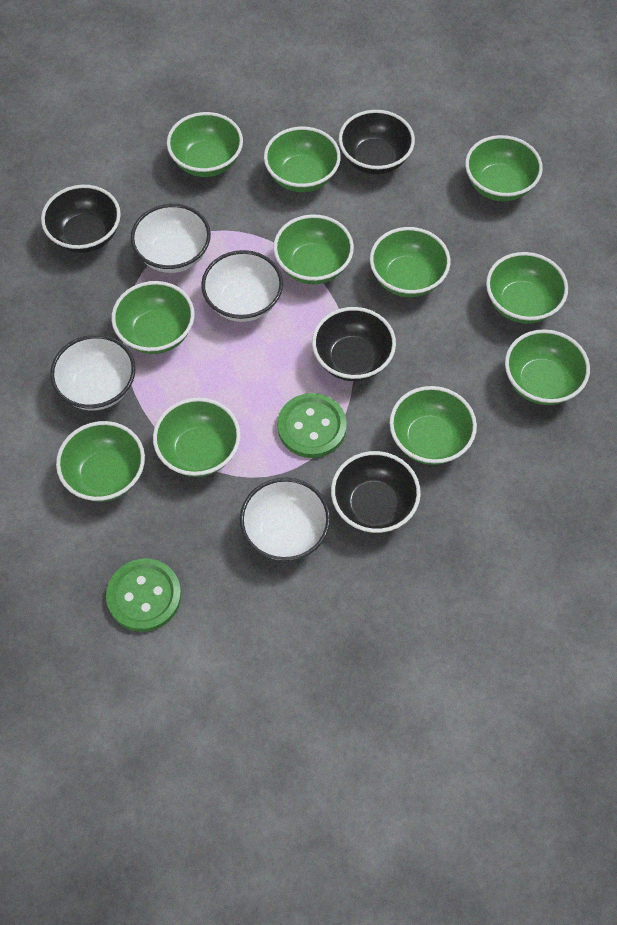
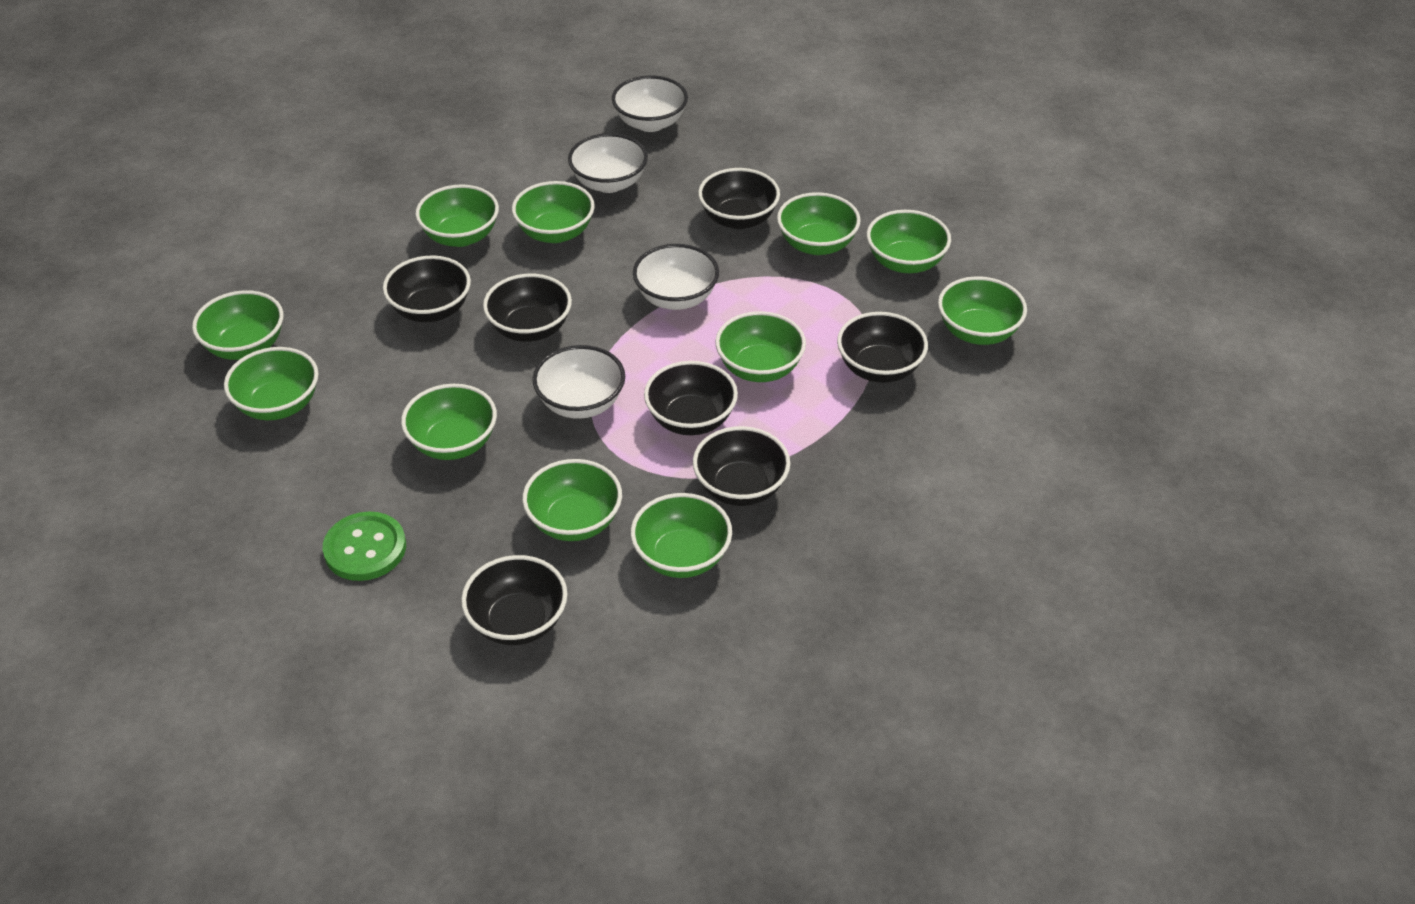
black bowl: 4 -> 7
green button: 2 -> 1

